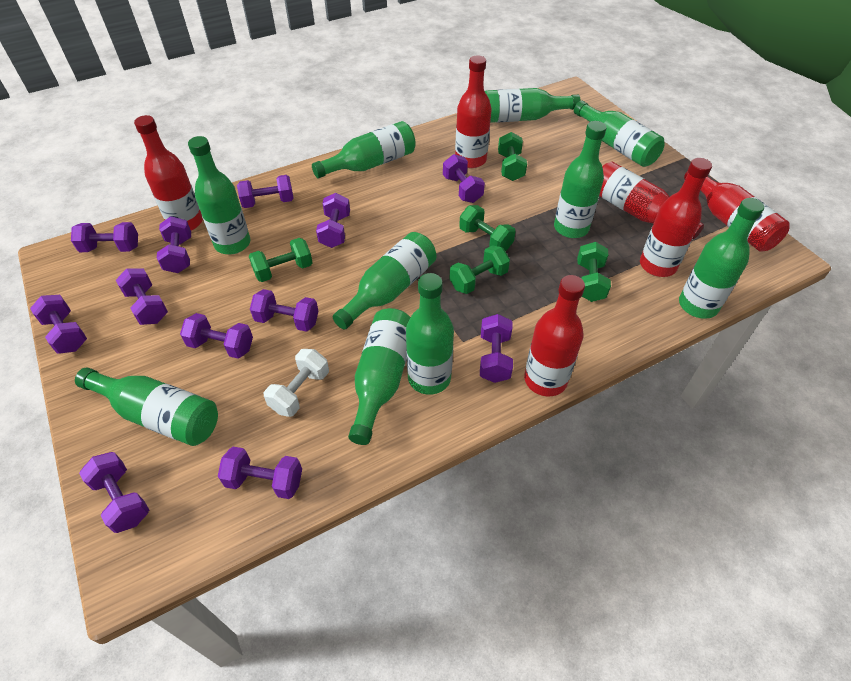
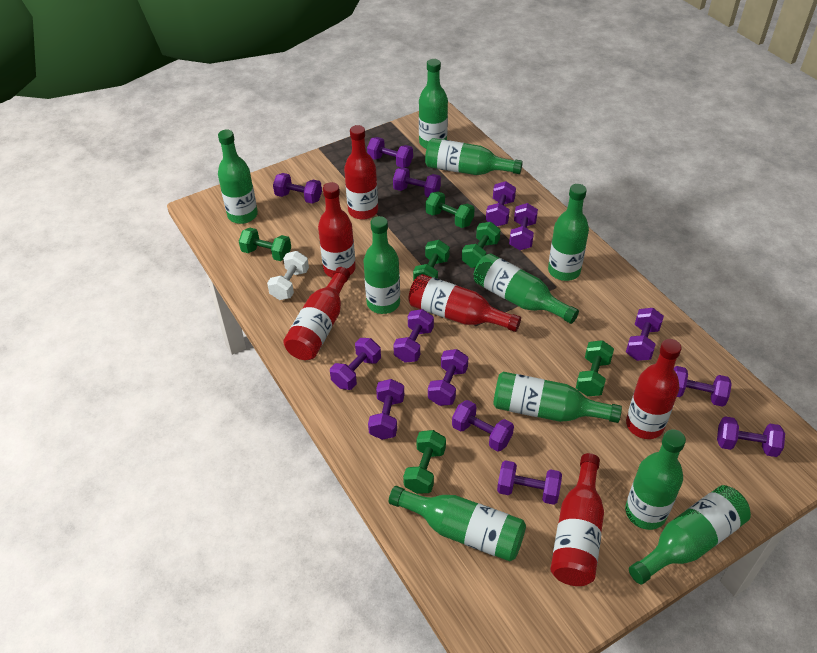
green dumbbell: 5 -> 6
purple dumbbell: 12 -> 14

